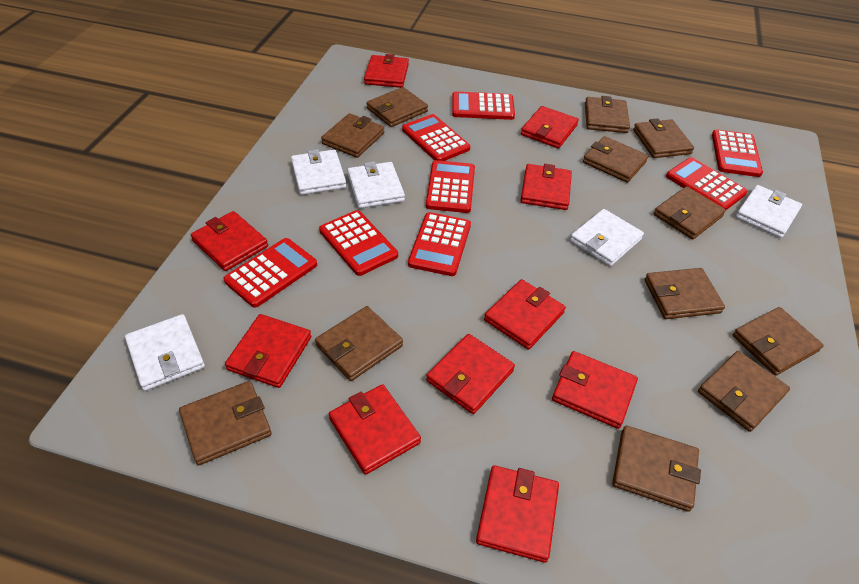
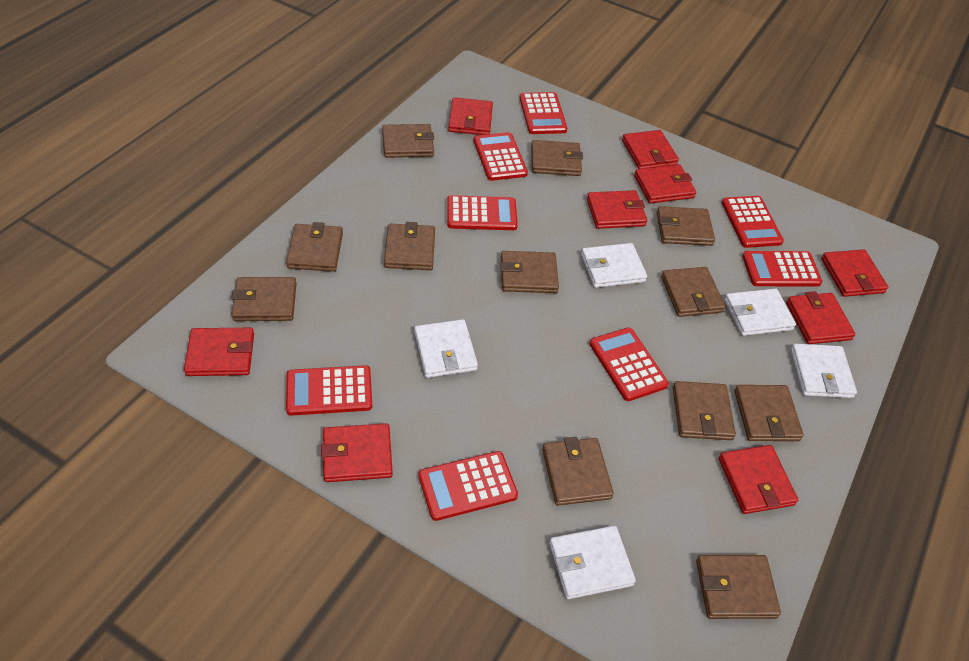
red wallet: 10 -> 9

